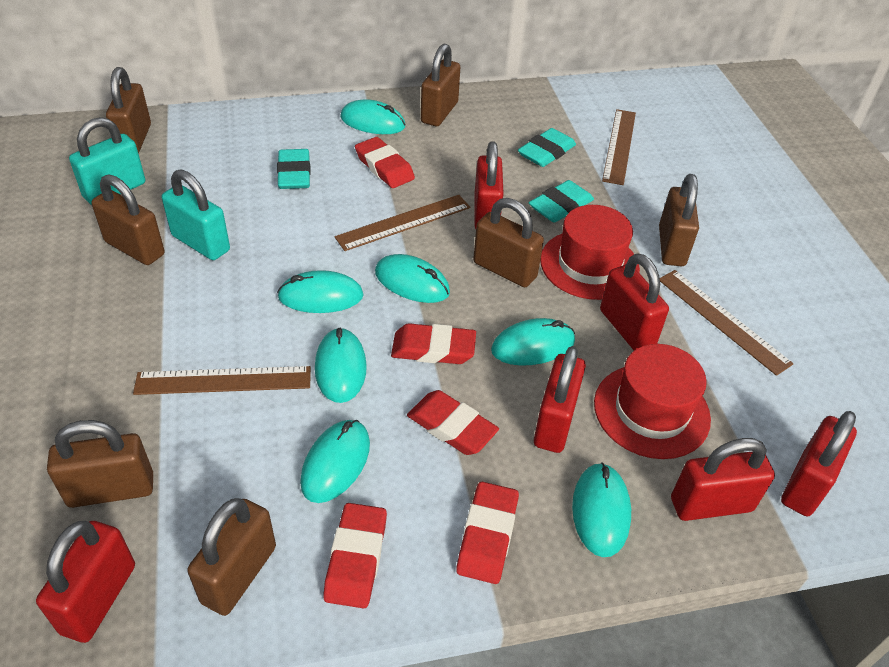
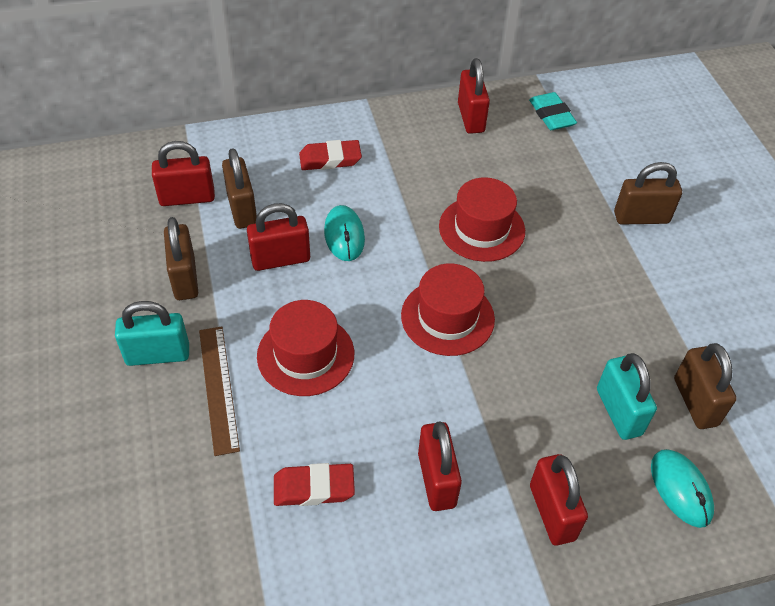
brown padlock: 7 -> 4
brown ruler: 4 -> 1
red eraser: 5 -> 2
red hat: 2 -> 3
red padlock: 6 -> 5
turquoise eraser: 3 -> 1
turquoise mouse: 7 -> 2

